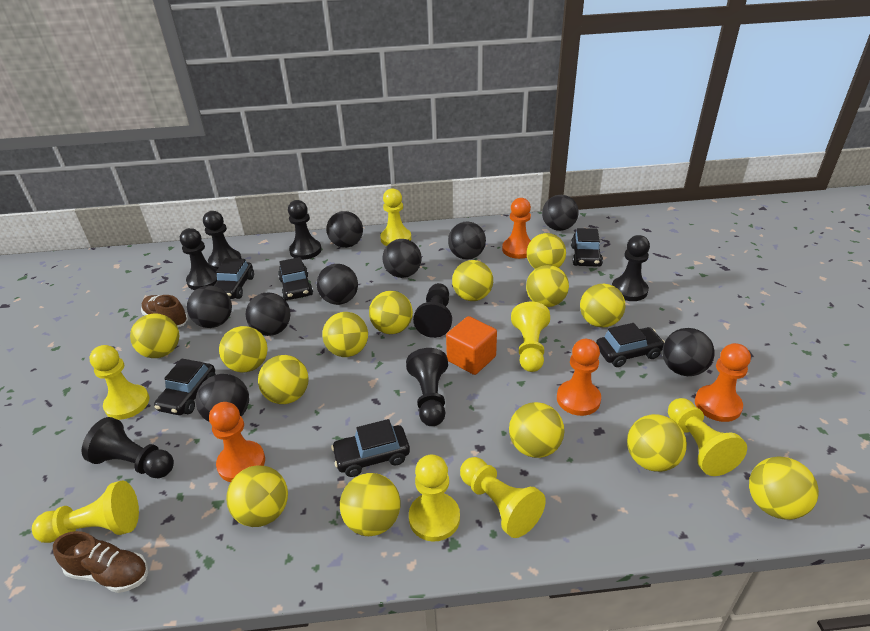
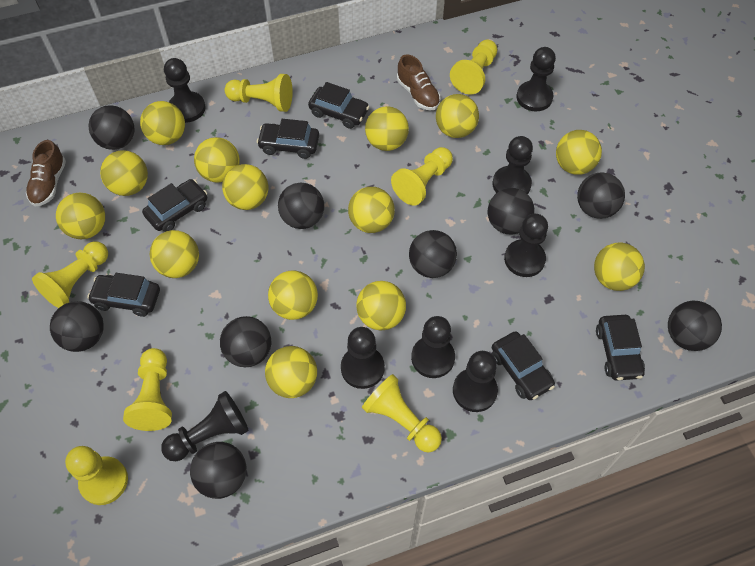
black pawn: 7 -> 8
orange cube: 1 -> 0
orange pawn: 4 -> 0

